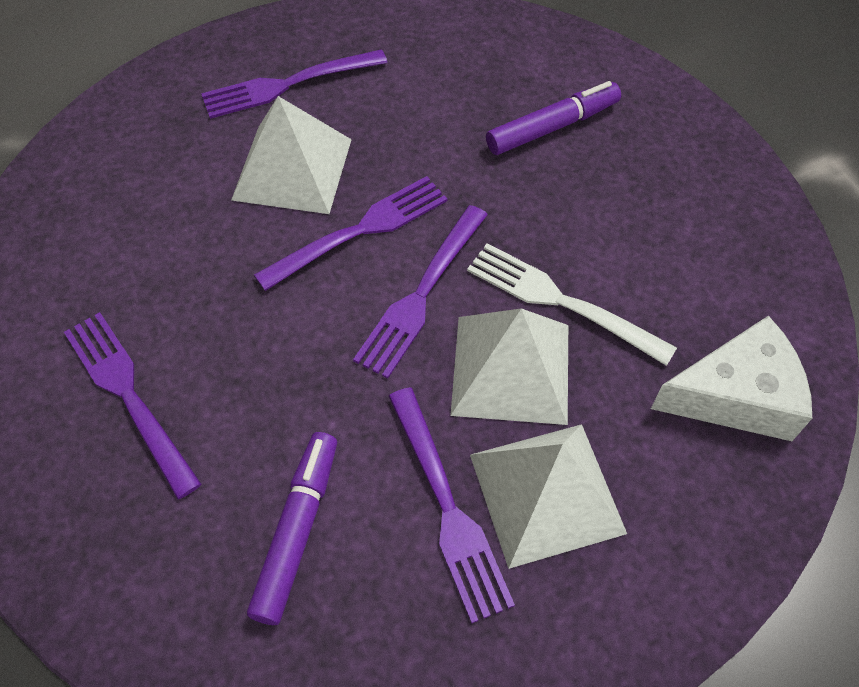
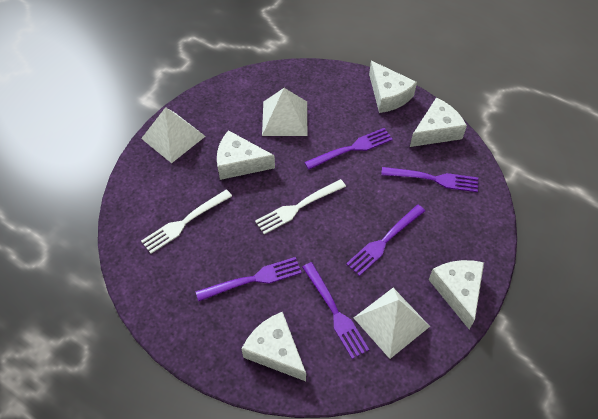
purple marker: 2 -> 0
white cheese: 1 -> 5
white fork: 1 -> 2

